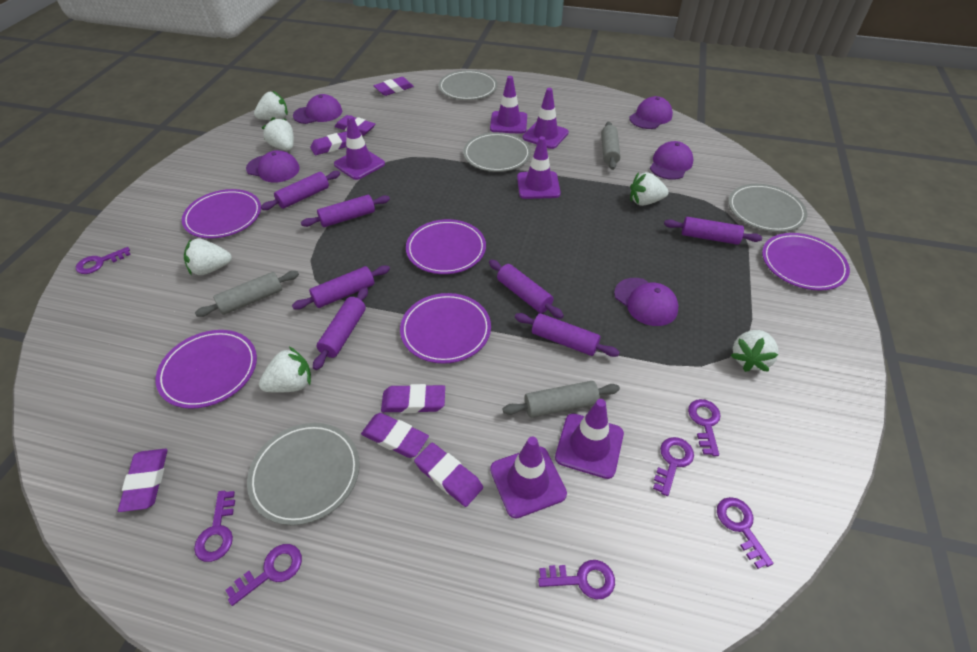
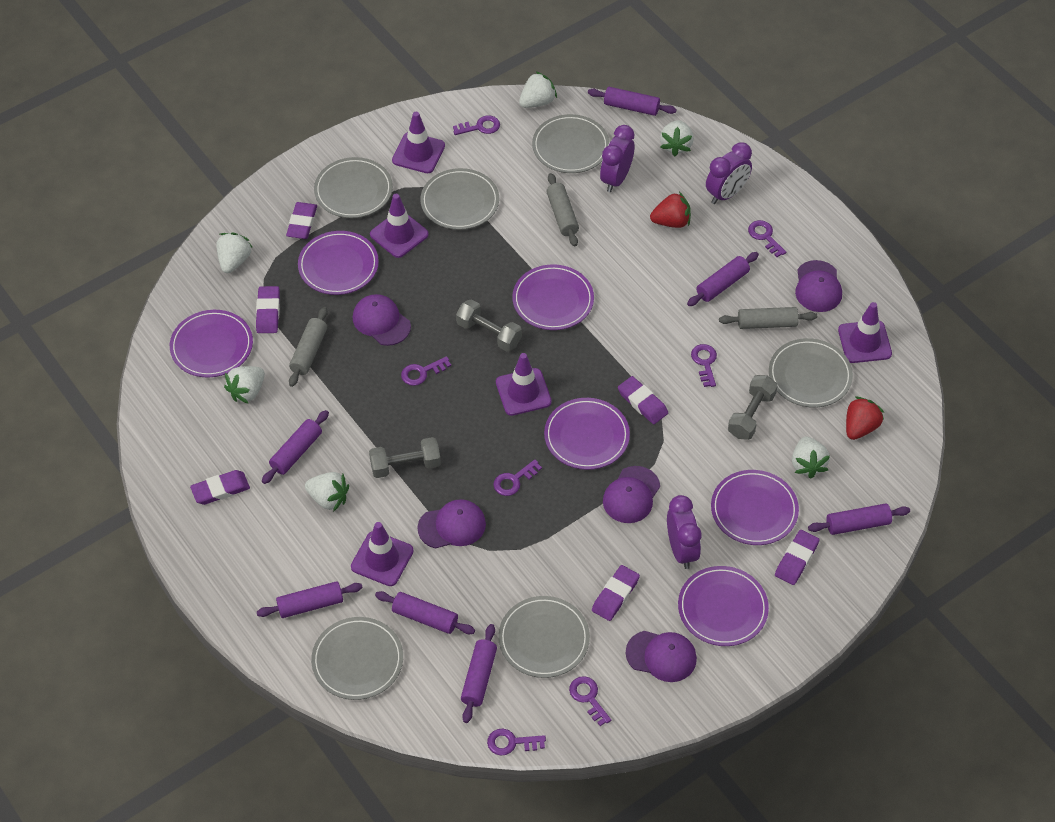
grey dumbbell: 0 -> 3
grey plate: 4 -> 6
purple clock: 0 -> 3
purple eraser: 7 -> 6
purple plate: 5 -> 6
purple traffic cone: 6 -> 5
red strawberry: 0 -> 2

